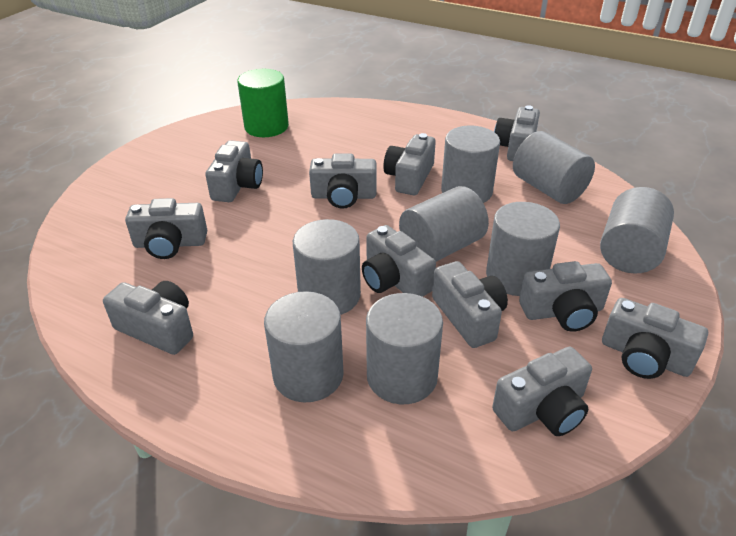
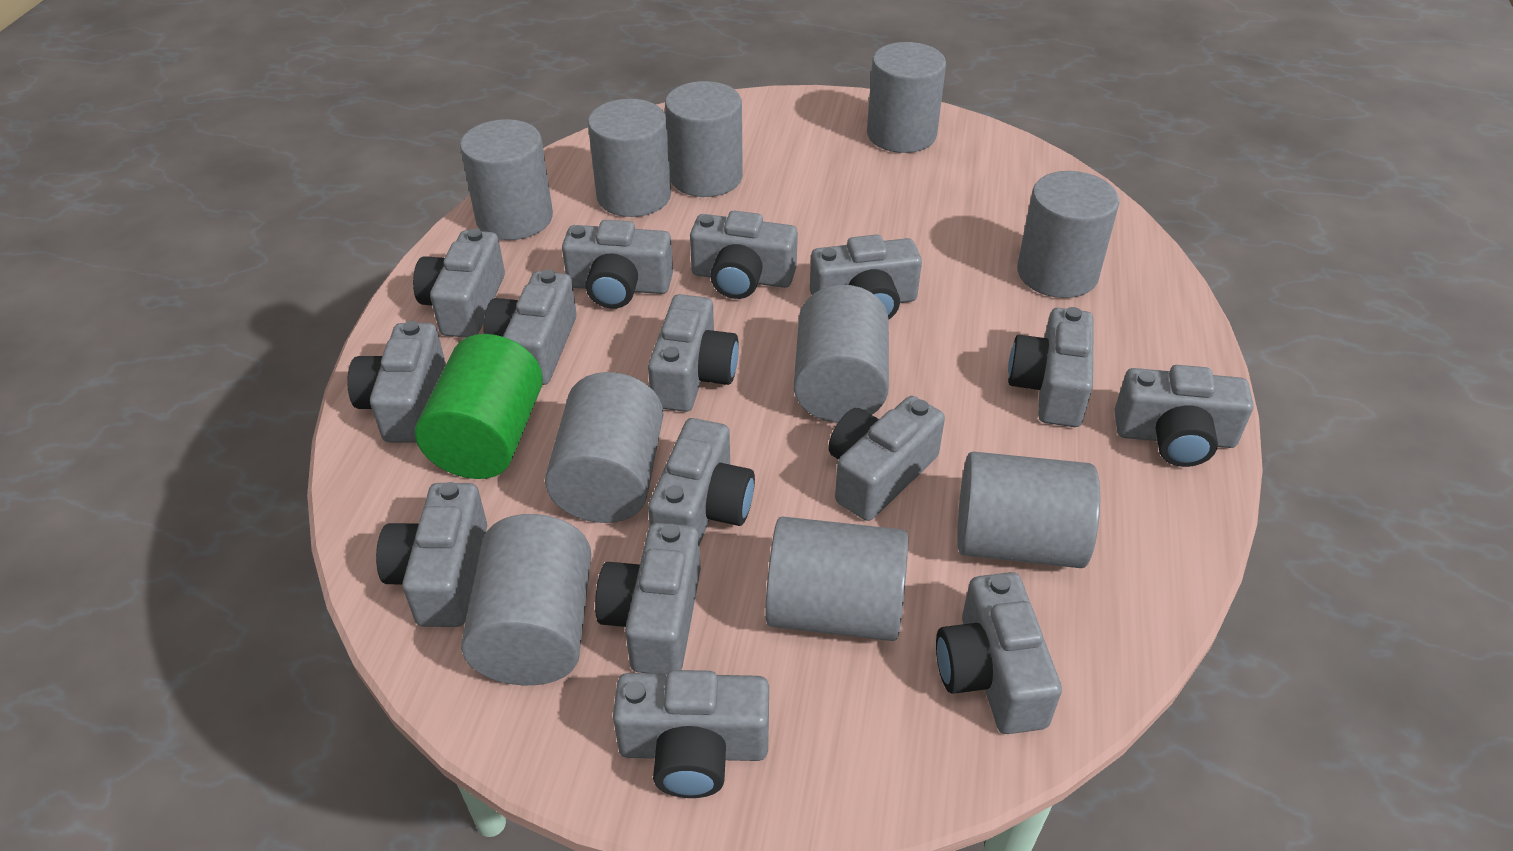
grey camera: 11 -> 15
grey cylinder: 8 -> 10

